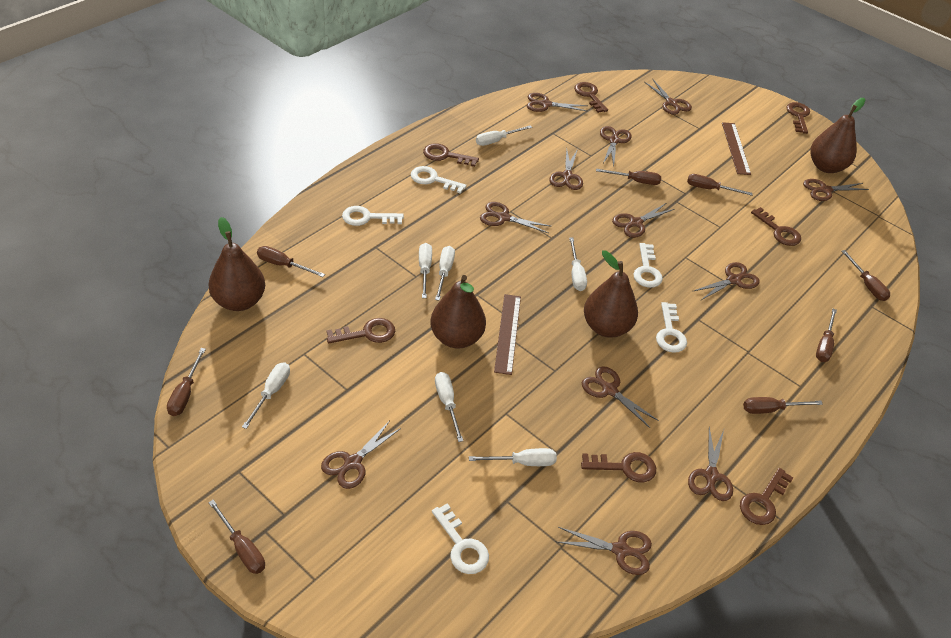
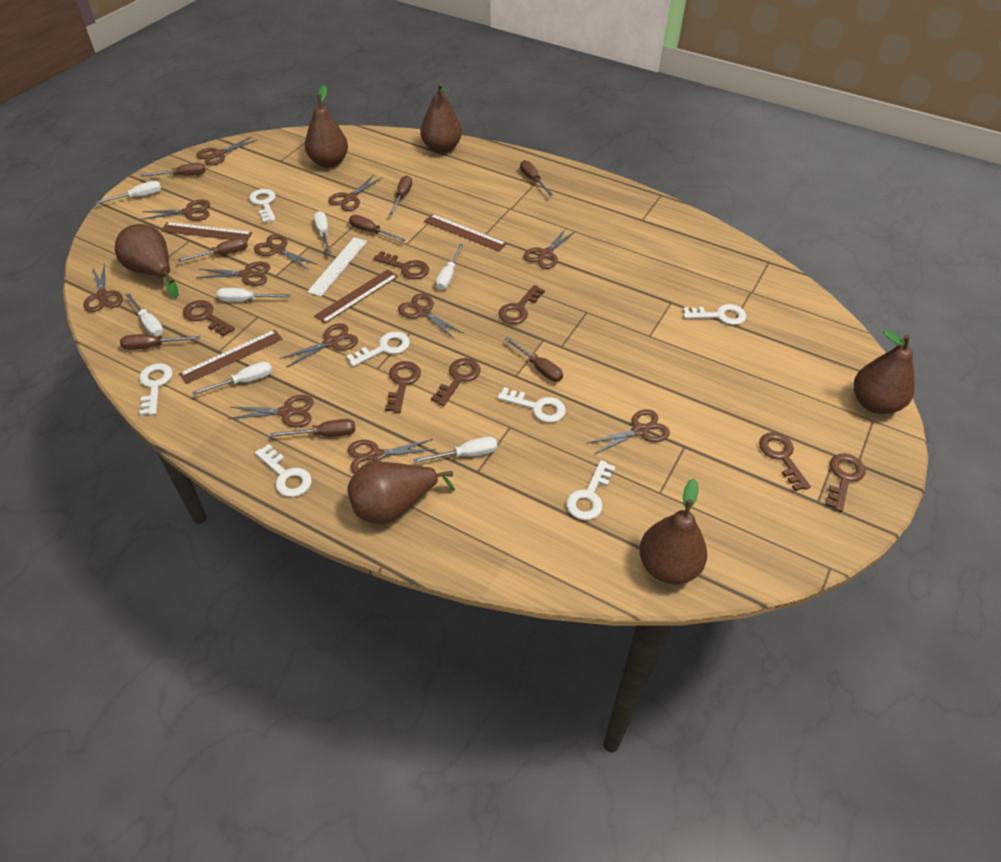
brown pear: 4 -> 6
brown ruler: 2 -> 4
white key: 5 -> 7
white ruler: 0 -> 1

